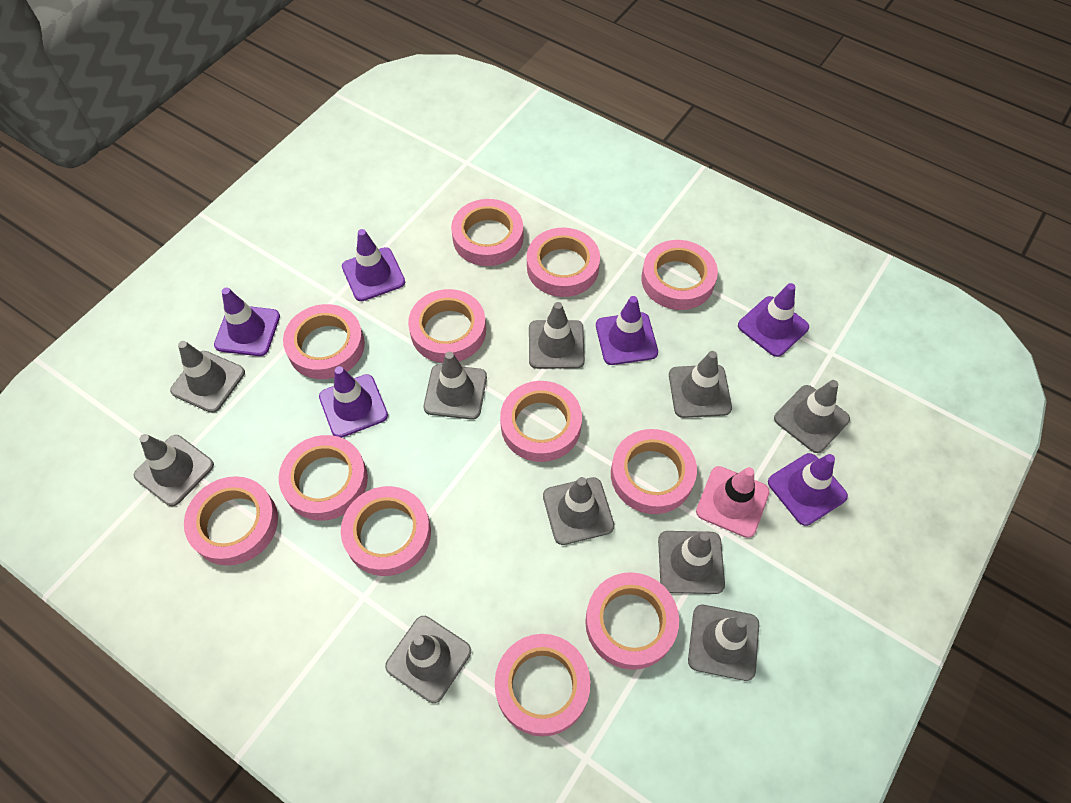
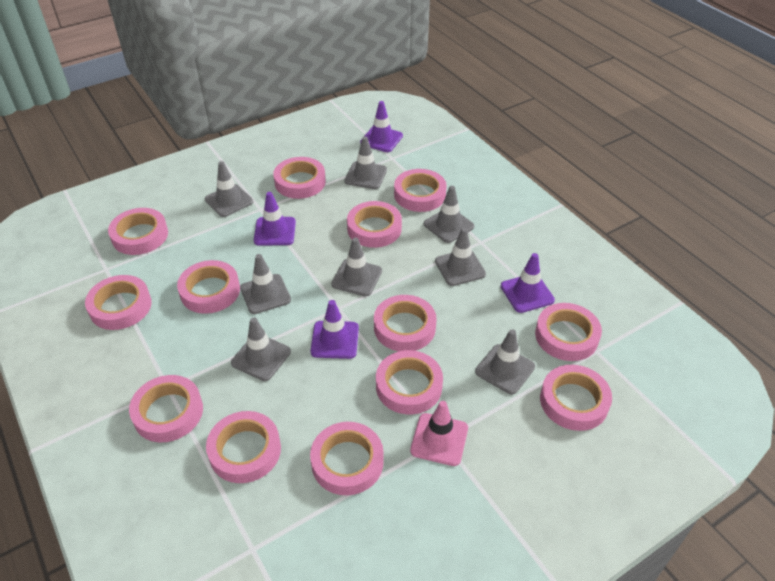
grey traffic cone: 10 -> 8
pink tape: 12 -> 13
purple traffic cone: 6 -> 4

